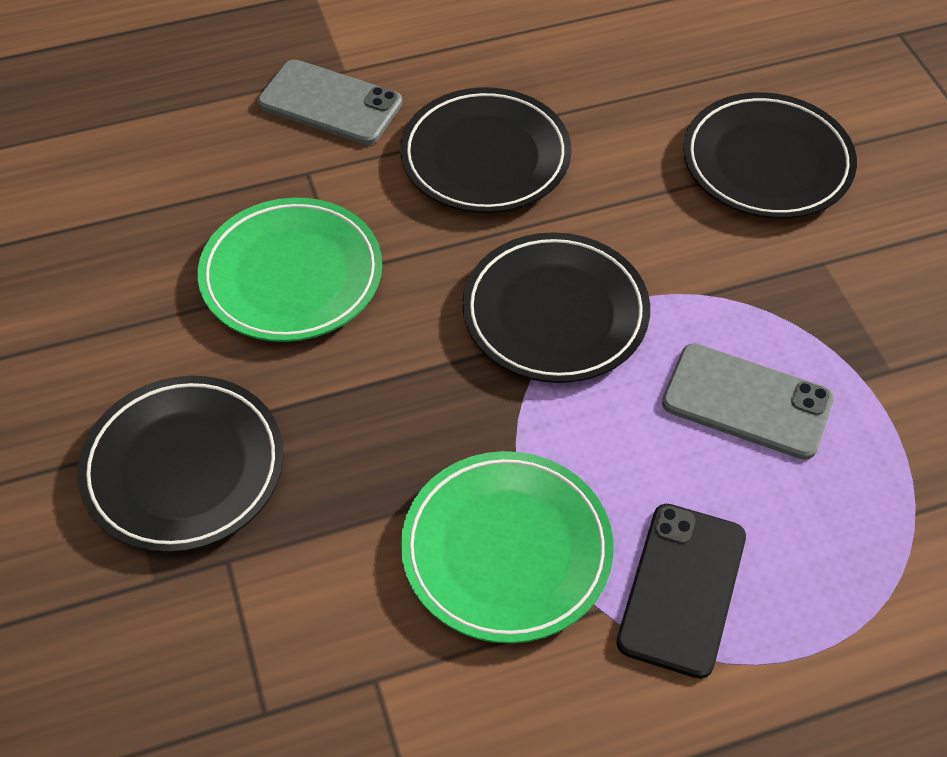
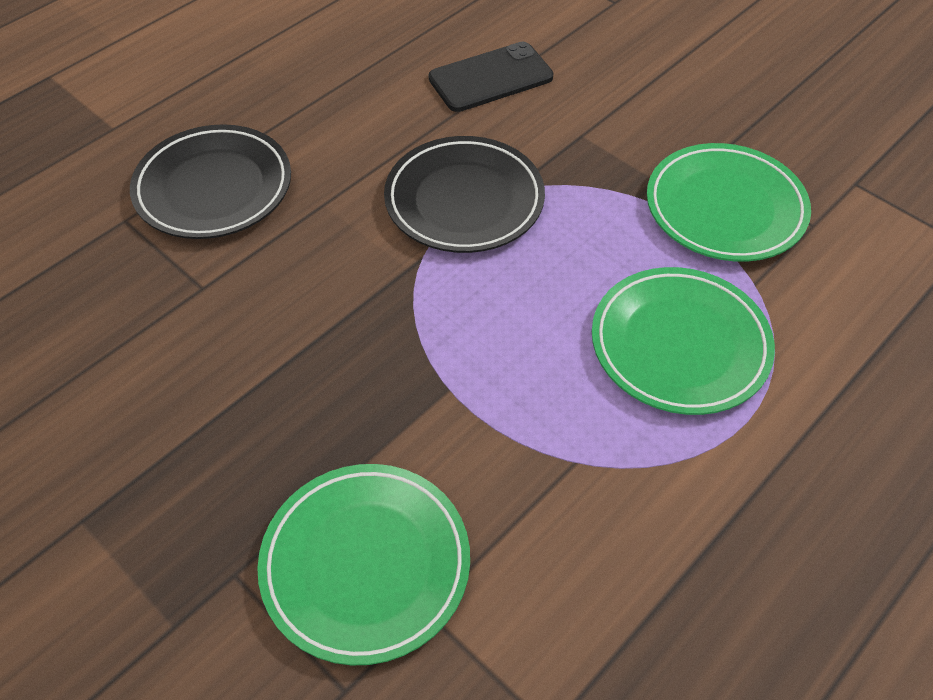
black plate: 4 -> 2
green plate: 2 -> 3
grey phone: 2 -> 0

